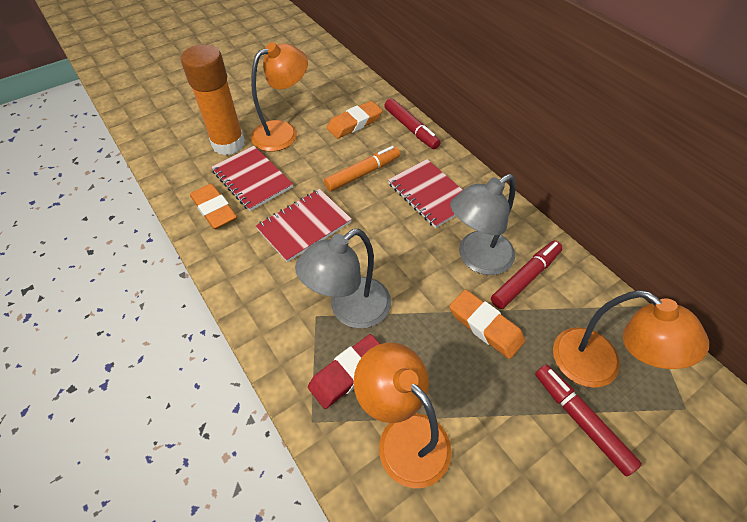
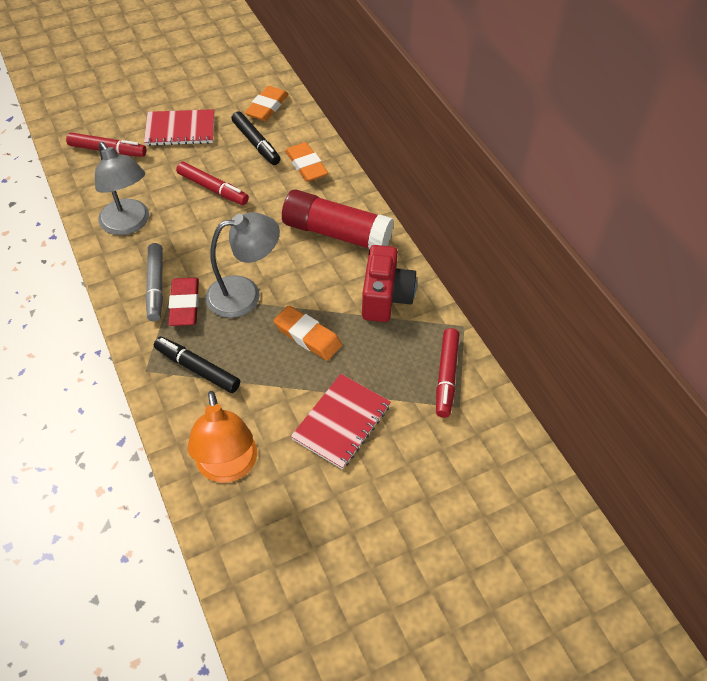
black marker: 0 -> 2
grey marker: 0 -> 1
orange glue stick: 1 -> 0
orange lamp: 3 -> 1
orange marker: 1 -> 0
red camera: 0 -> 1
red glue stick: 0 -> 1
red notebook: 3 -> 2

